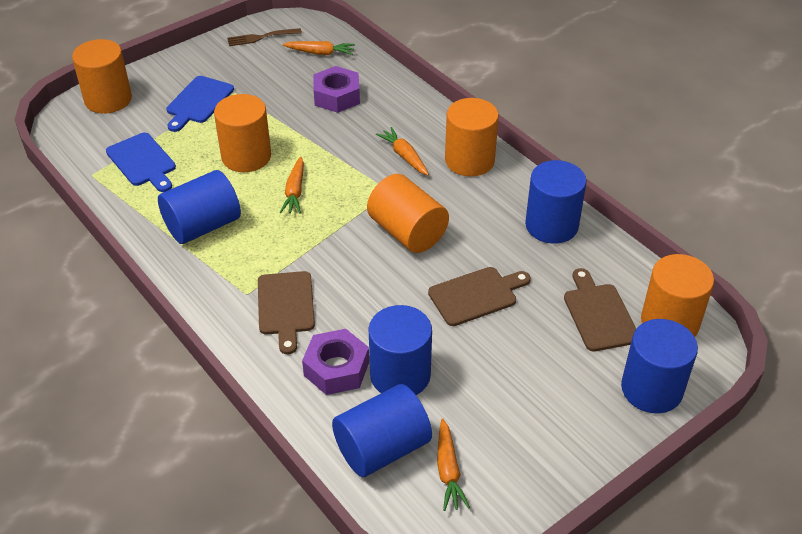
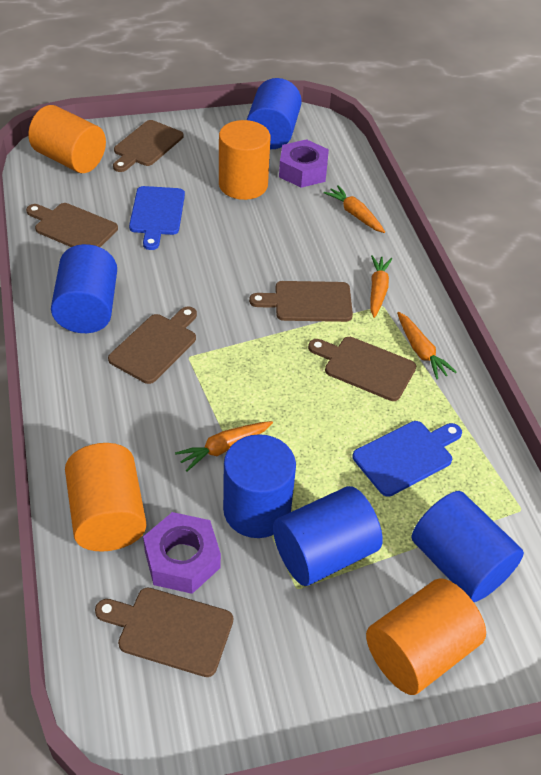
brown cutting board: 3 -> 6
brown fork: 1 -> 0
orange cylinder: 5 -> 4

